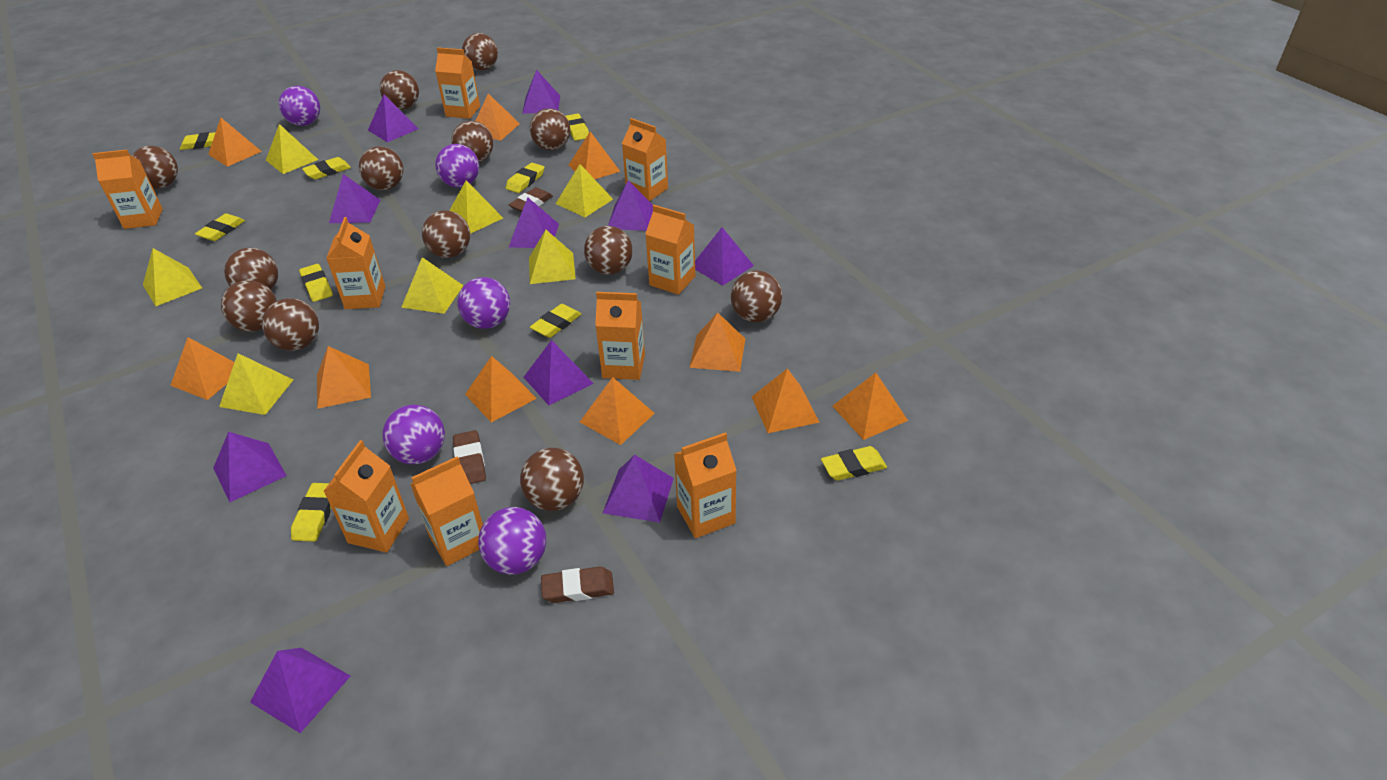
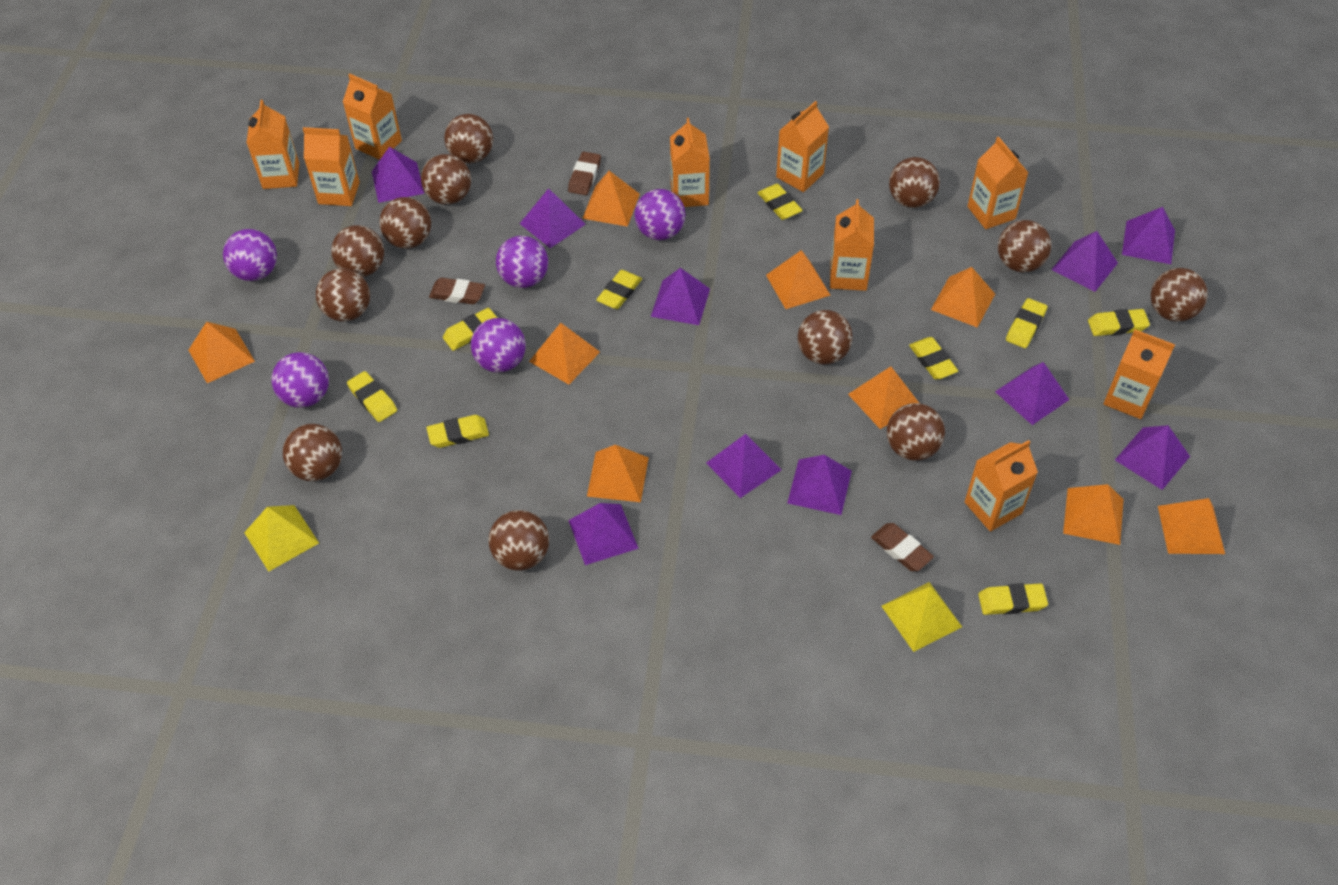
brown ball: 13 -> 12
orange pyramid: 10 -> 9
yellow pyramid: 7 -> 2

